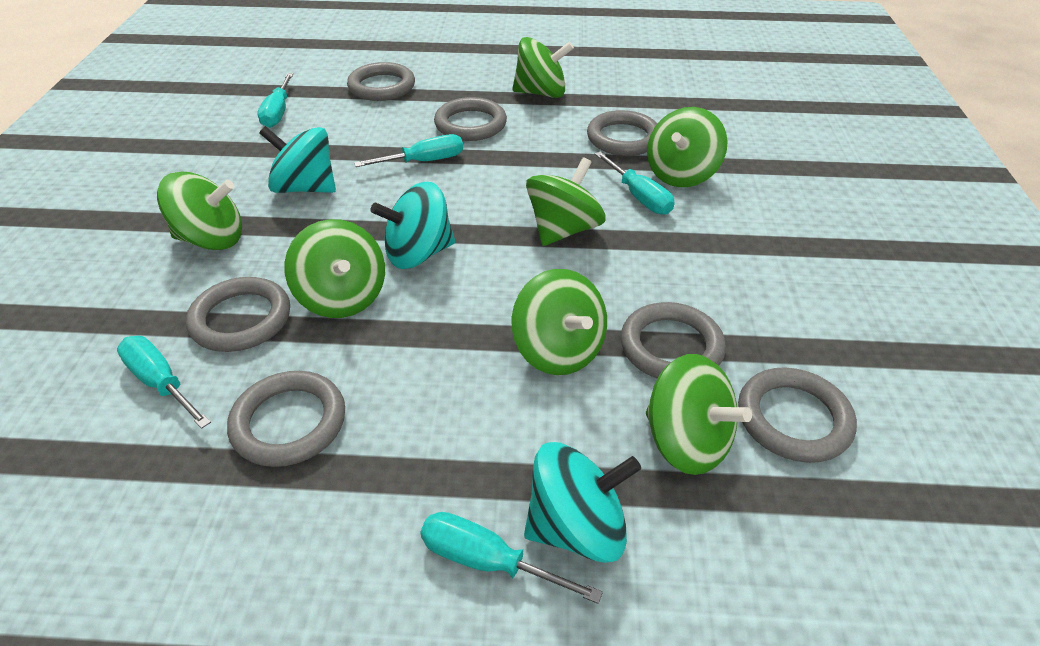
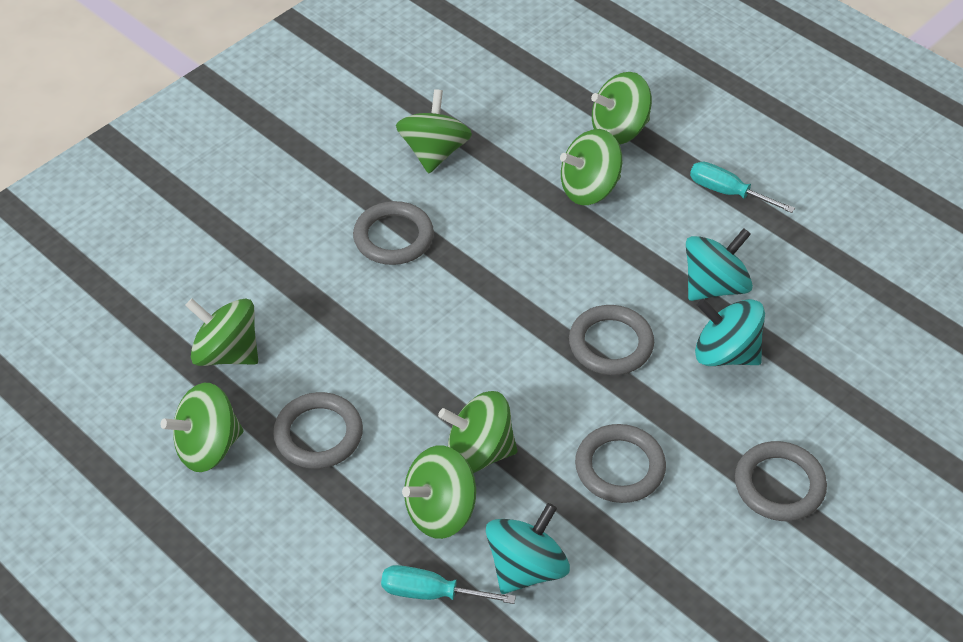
grey ring: 7 -> 5
turquoise screwdriver: 5 -> 2

